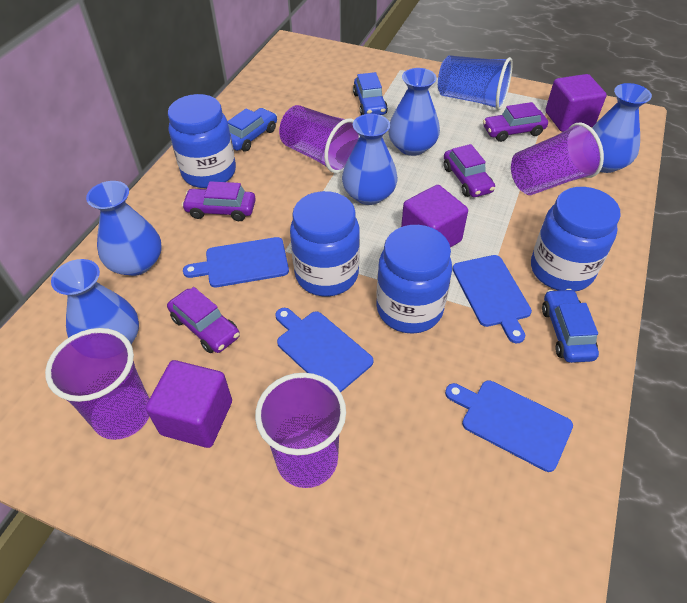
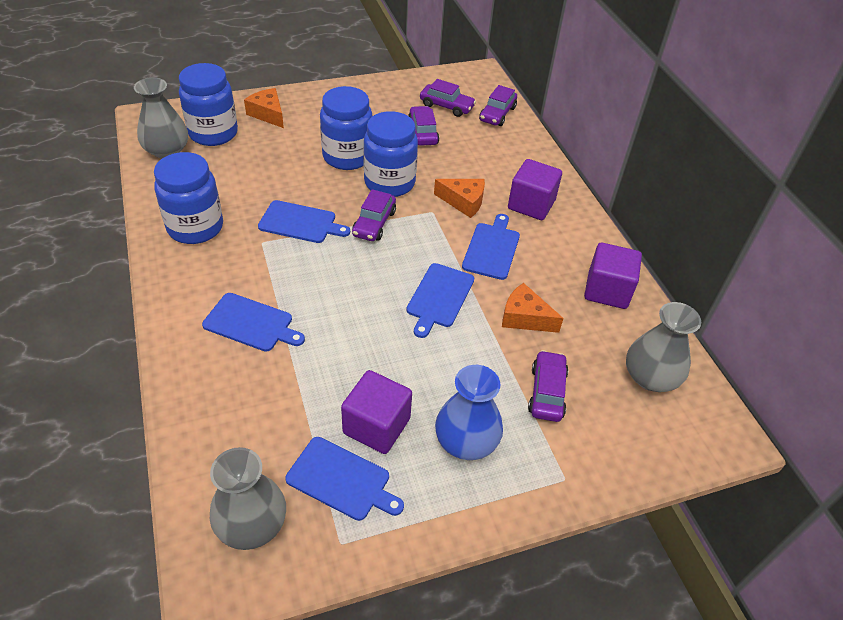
blue car: 3 -> 0
blue cup: 1 -> 0
blue cutting board: 4 -> 5
blue vase: 5 -> 1
grey vase: 0 -> 3
orange cheese: 0 -> 3
purple car: 4 -> 5
purple cup: 4 -> 0

